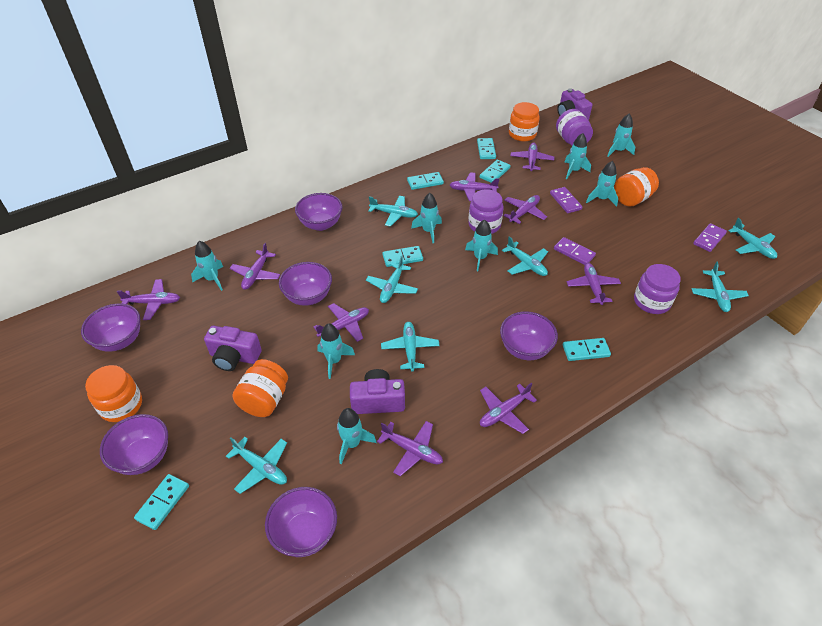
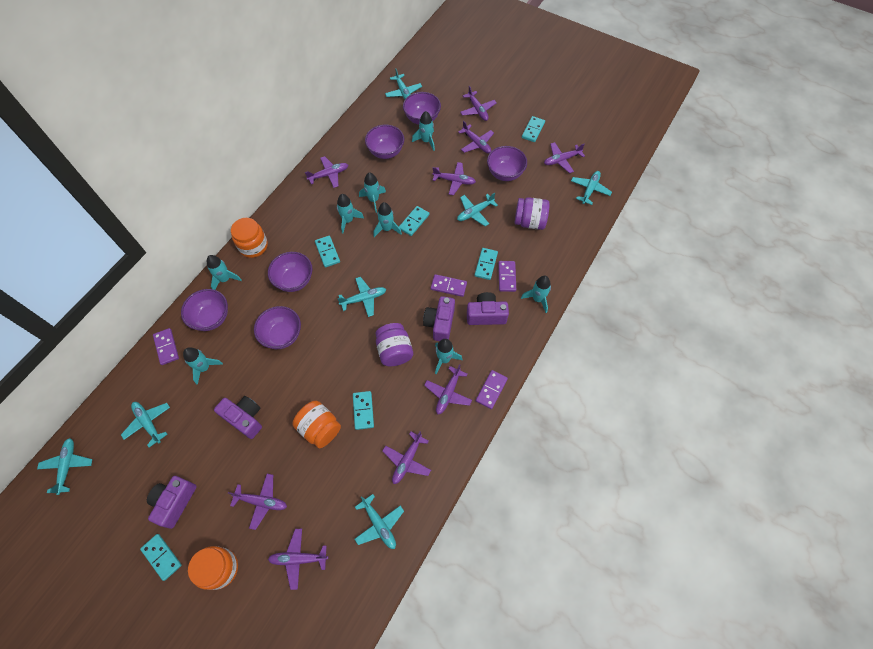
orange jar: 4 -> 3
purple camera: 3 -> 4
purple domino: 3 -> 4
purple jar: 3 -> 2

